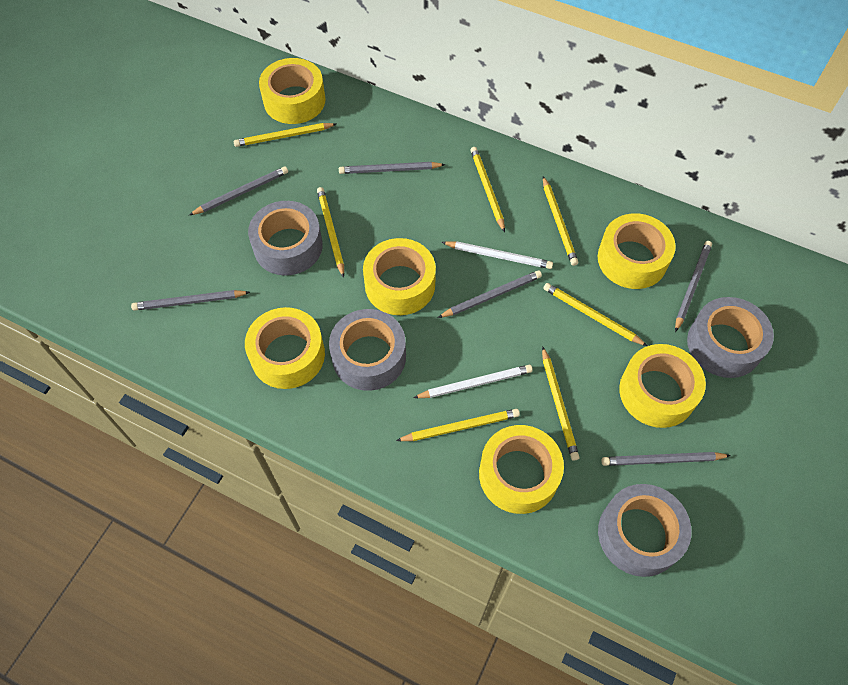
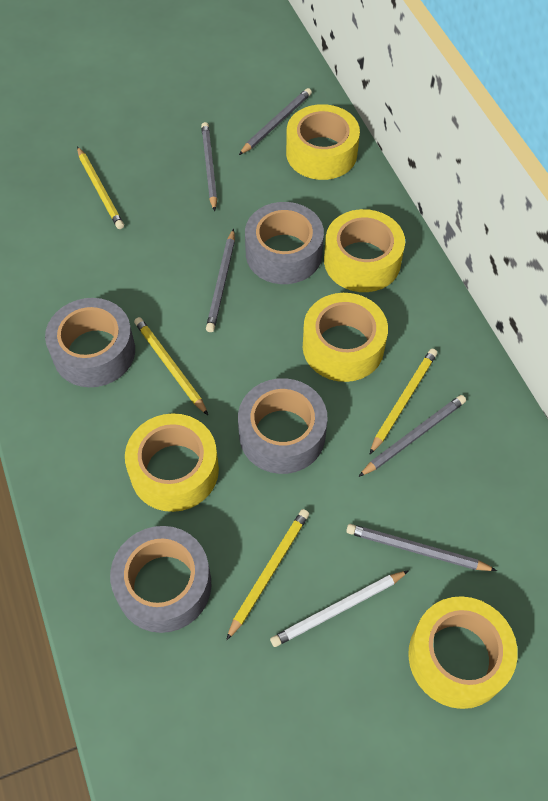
grey pencil: 6 -> 5
white pencil: 2 -> 1
yellow pencil: 7 -> 4
yellow tape: 6 -> 5

